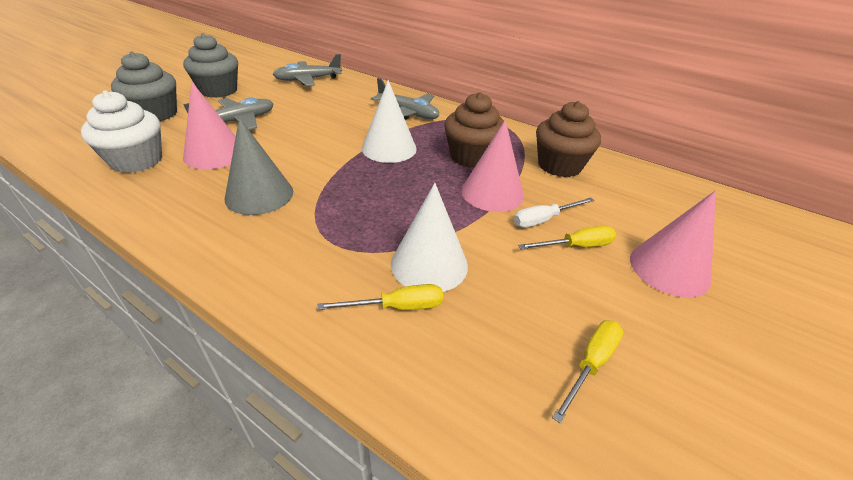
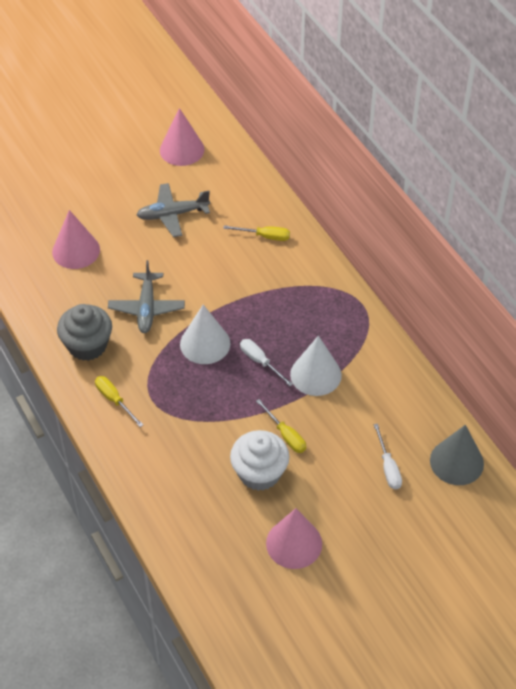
brown cupcake: 2 -> 0
grey cupcake: 2 -> 1
grey plane: 3 -> 2
white screwdriver: 1 -> 2

